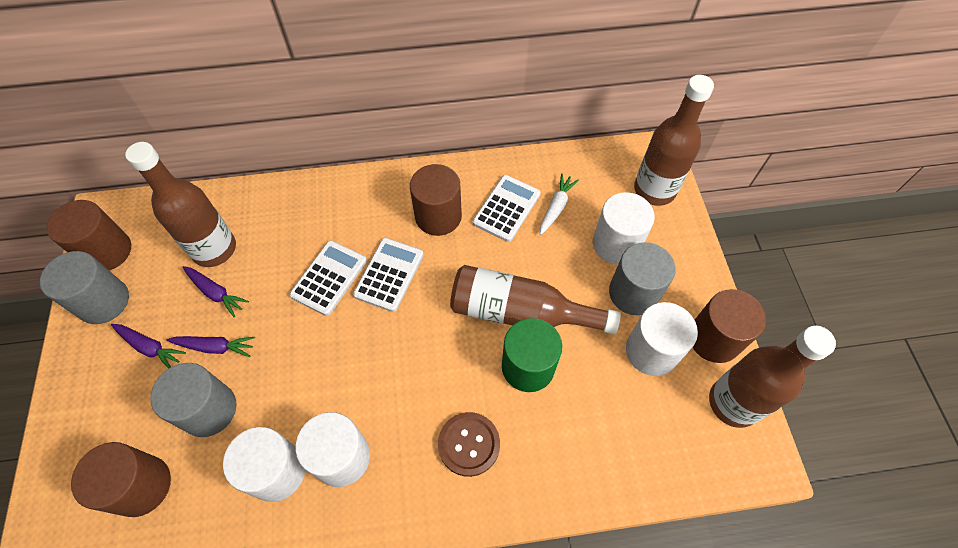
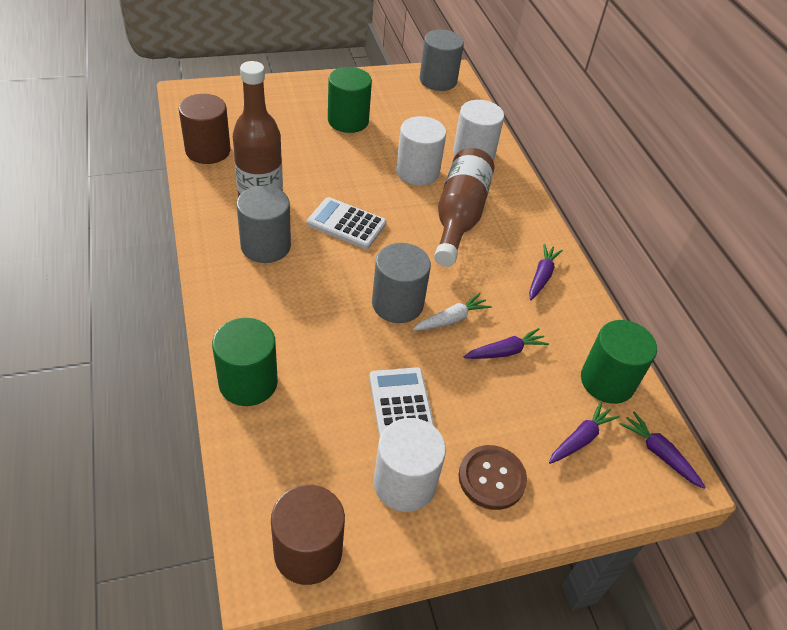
brown bottle: 4 -> 2
brown cylinder: 4 -> 2
green cylinder: 1 -> 3
purple carrot: 3 -> 4
white calculator: 3 -> 2
white cylinder: 4 -> 3

